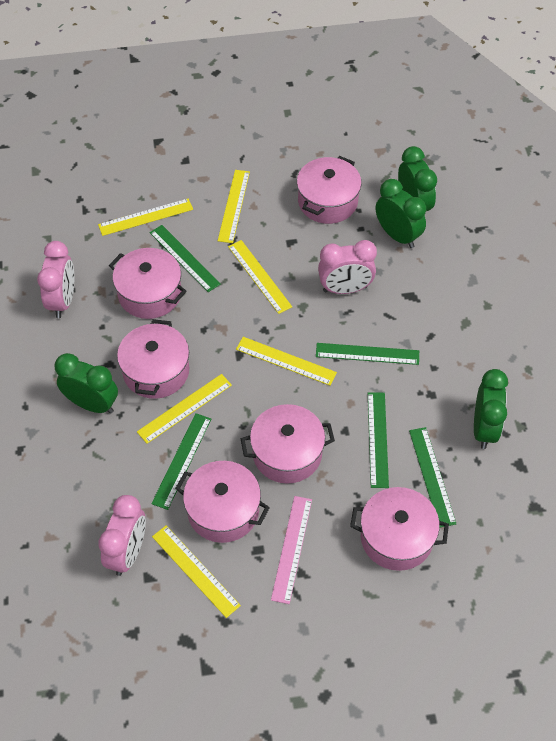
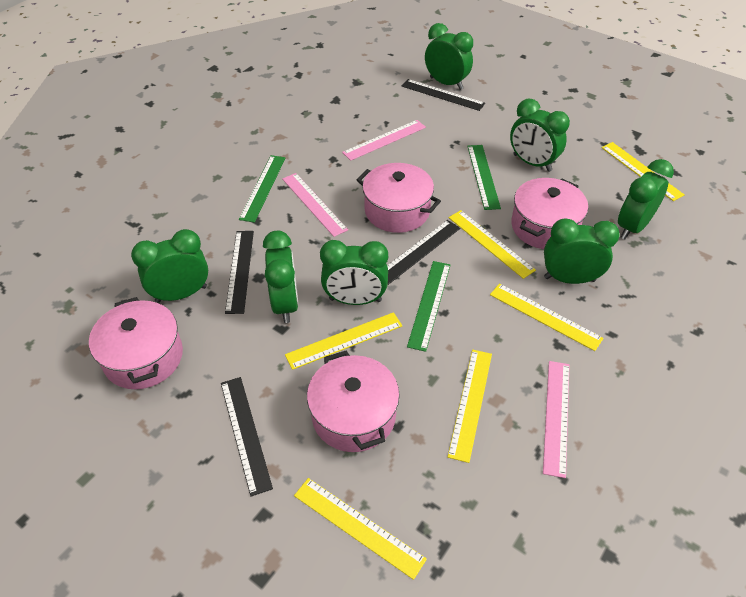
black ruler: 0 -> 4
green clock: 4 -> 7
green ruler: 5 -> 3
pink clock: 3 -> 0
pink pot: 6 -> 4
pink ruler: 1 -> 3

